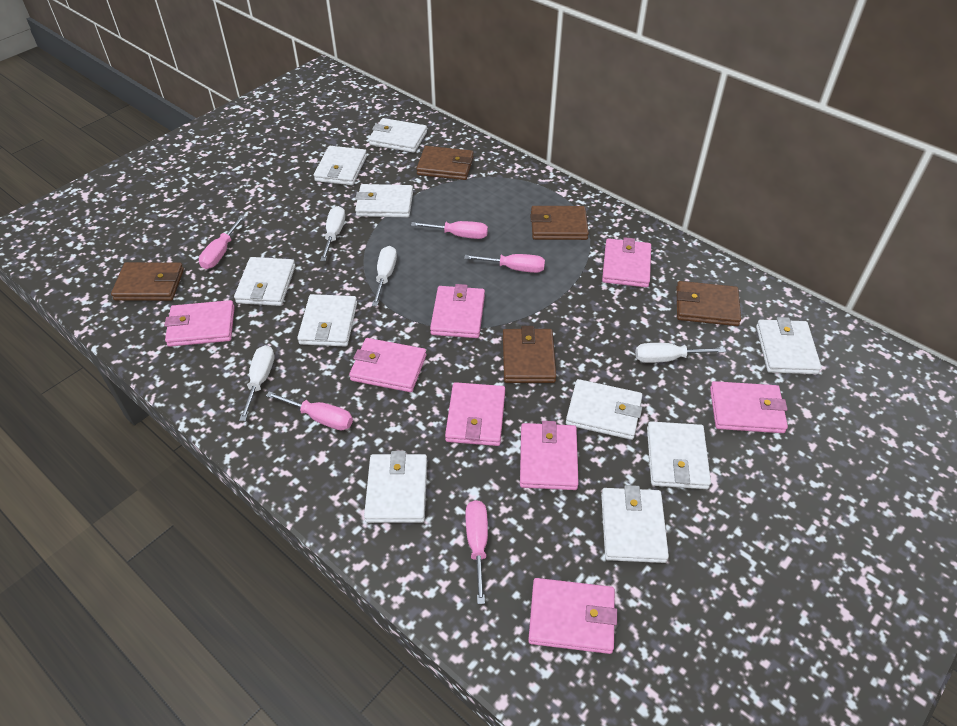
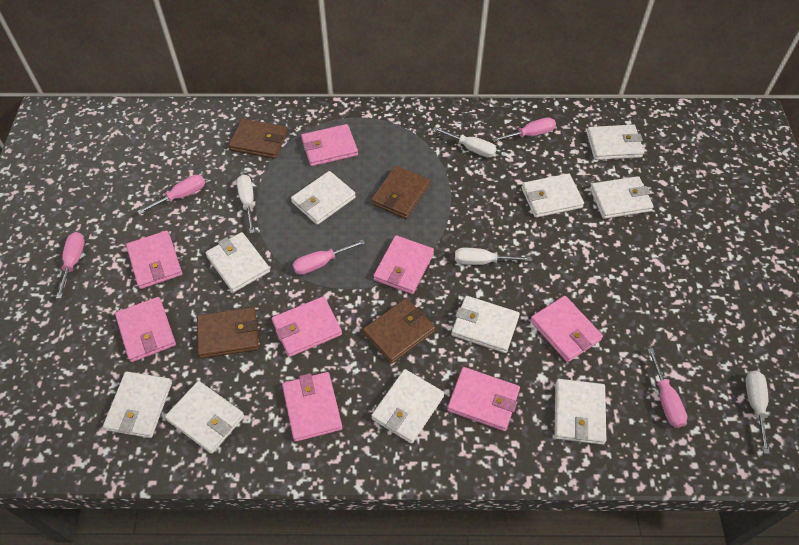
brown wallet: 5 -> 4

